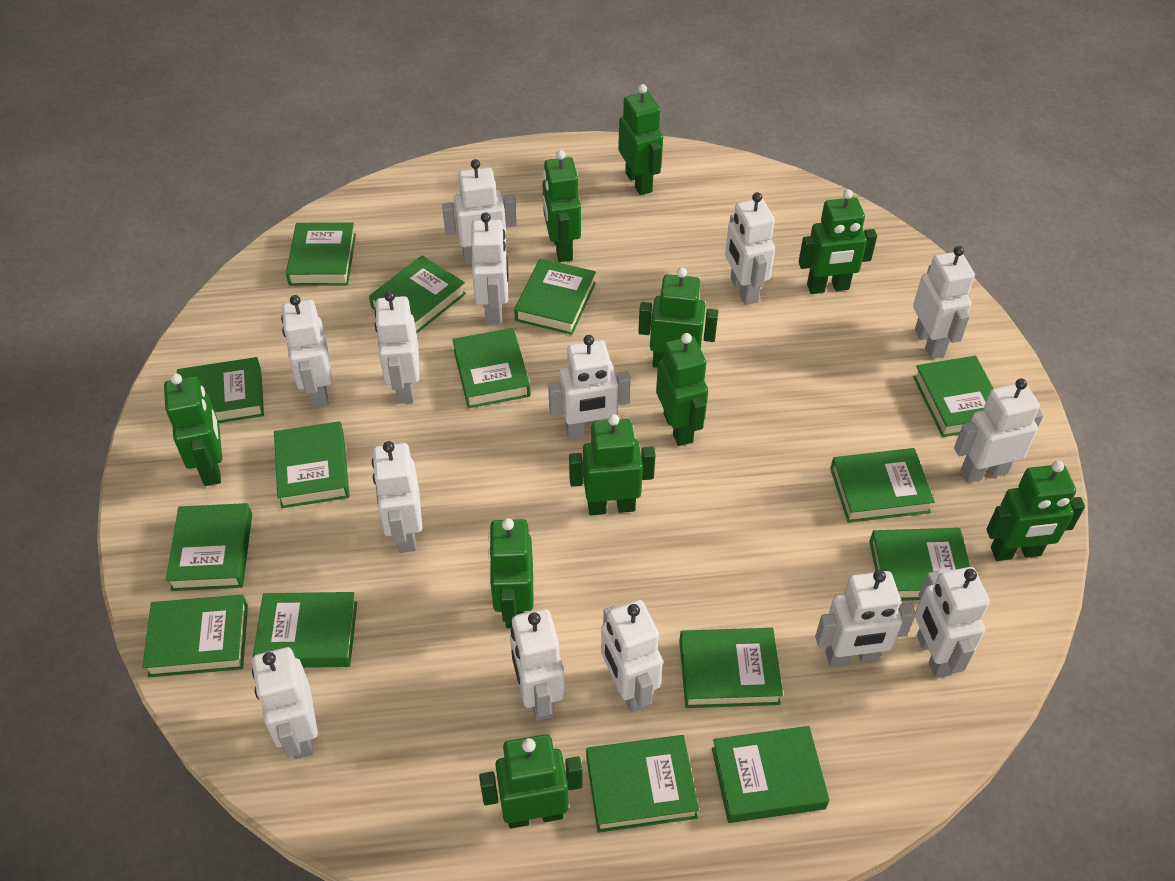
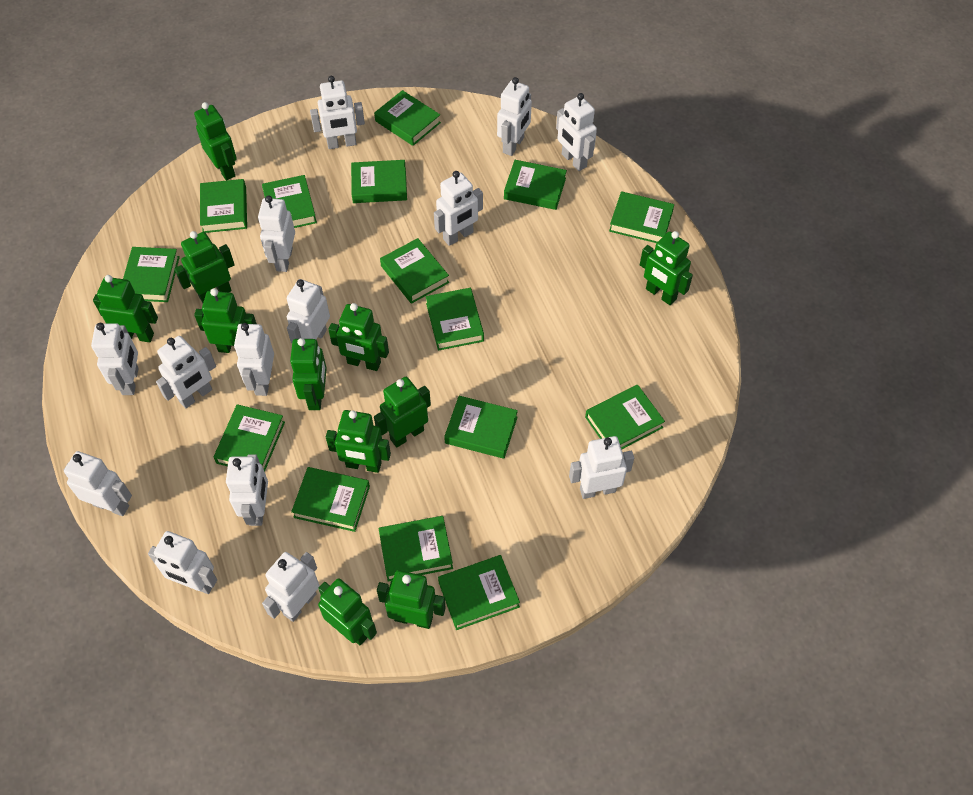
green robot: 10 -> 11

